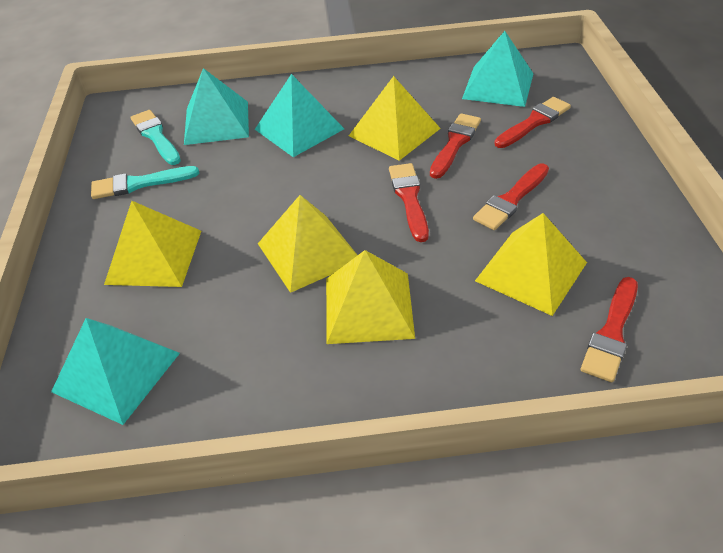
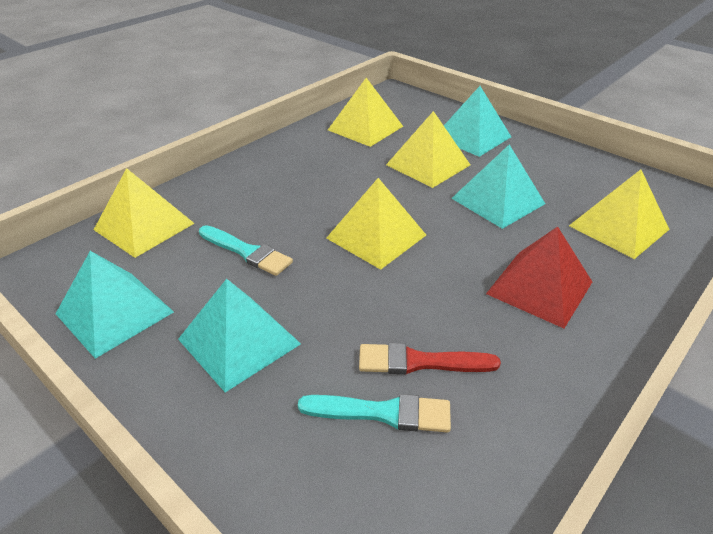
red brush: 5 -> 1
red pyramid: 0 -> 1

